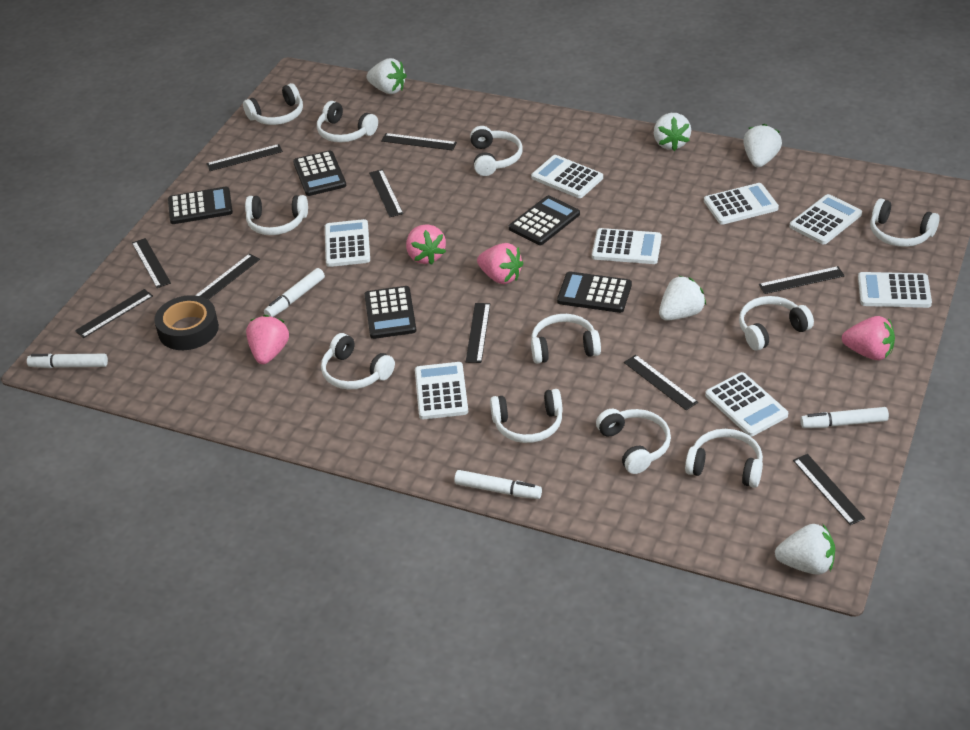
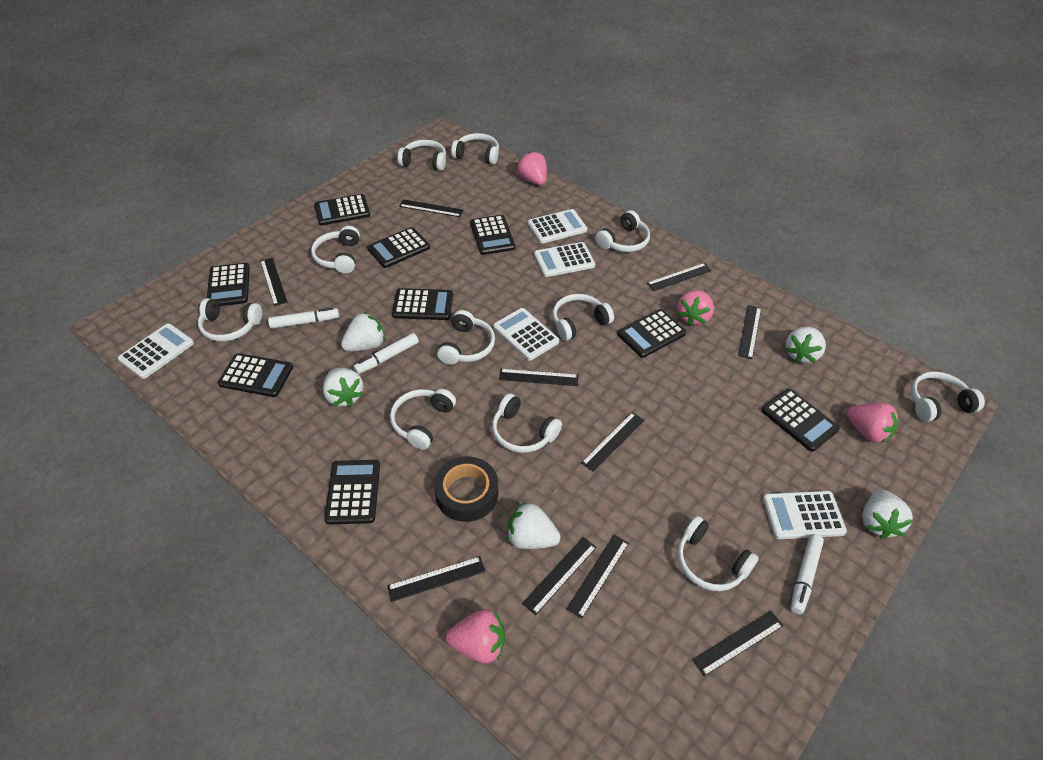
black calculator: 5 -> 9
white calculator: 8 -> 5
white marker: 4 -> 3

